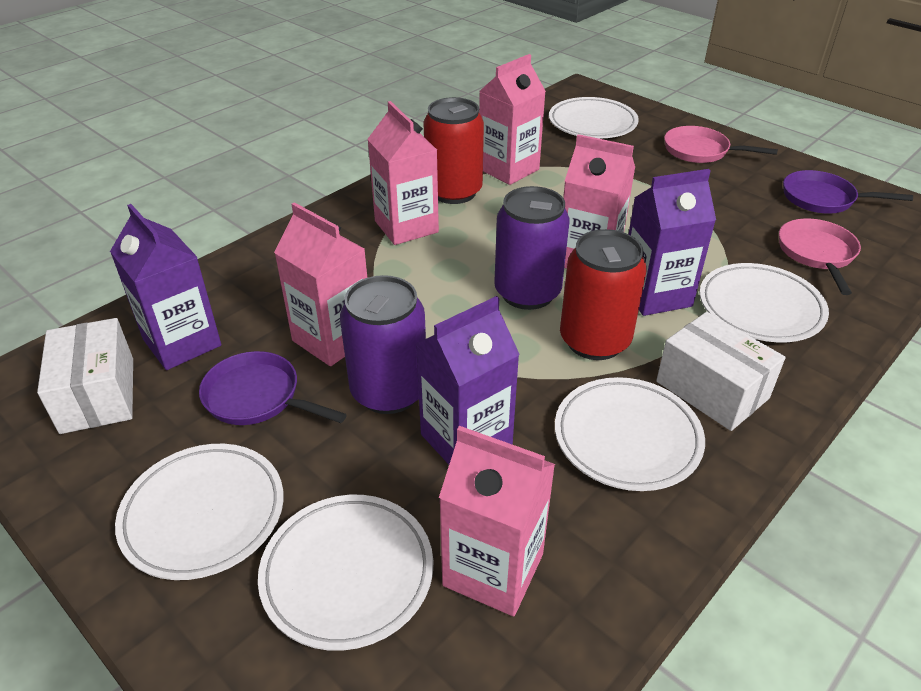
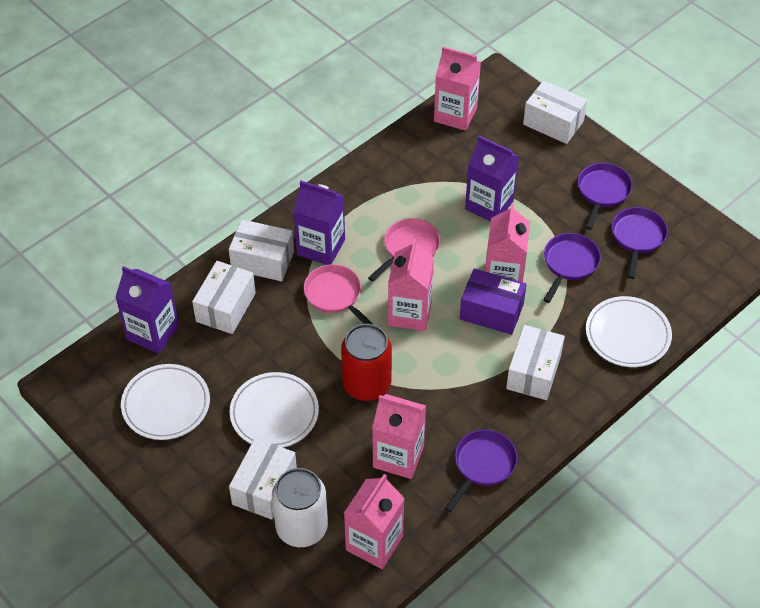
purple box: 0 -> 1
purple can: 2 -> 0
purple pan: 2 -> 4
red can: 2 -> 1
white box: 2 -> 5
white can: 0 -> 1
white plate: 5 -> 3

